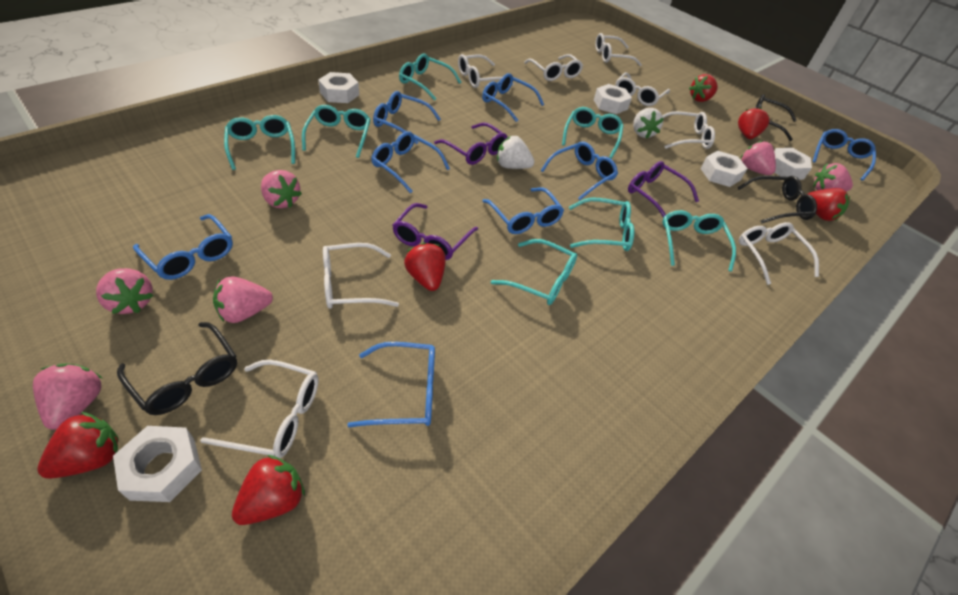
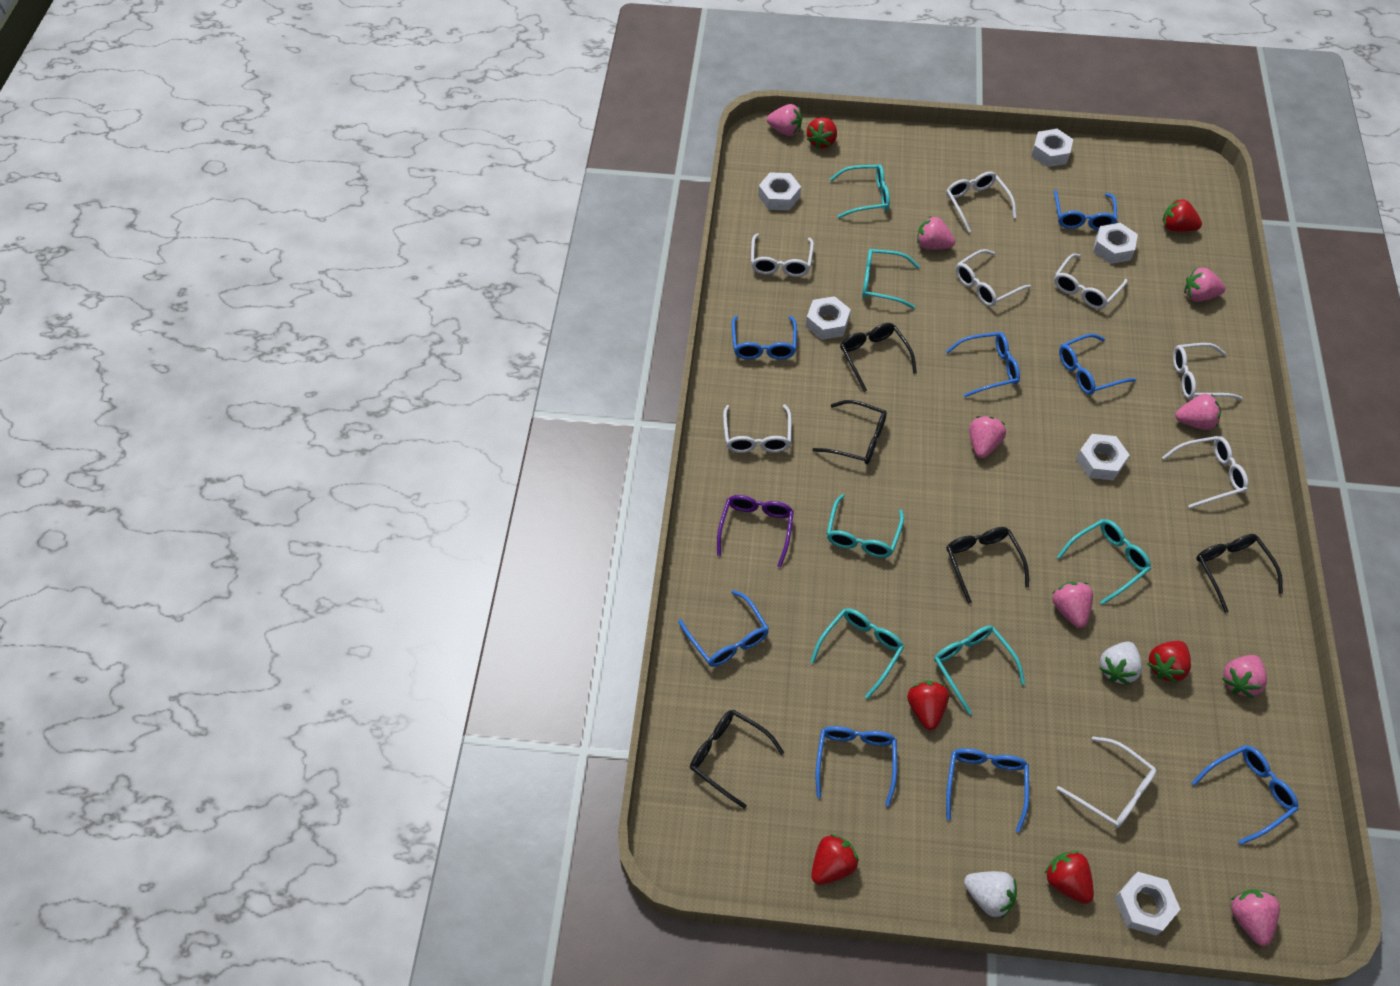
black glasses: 3 -> 5
pink strawberry: 6 -> 8
purple glasses: 3 -> 1
turquoise glasses: 7 -> 6
white nut: 5 -> 6

